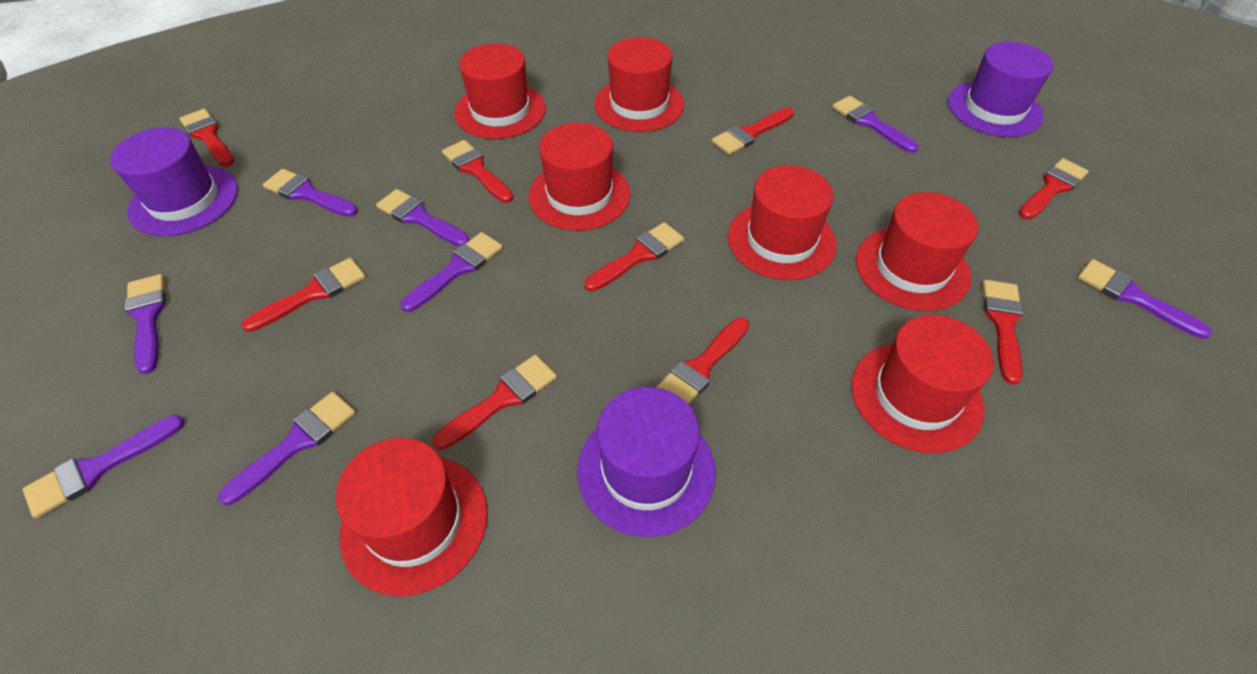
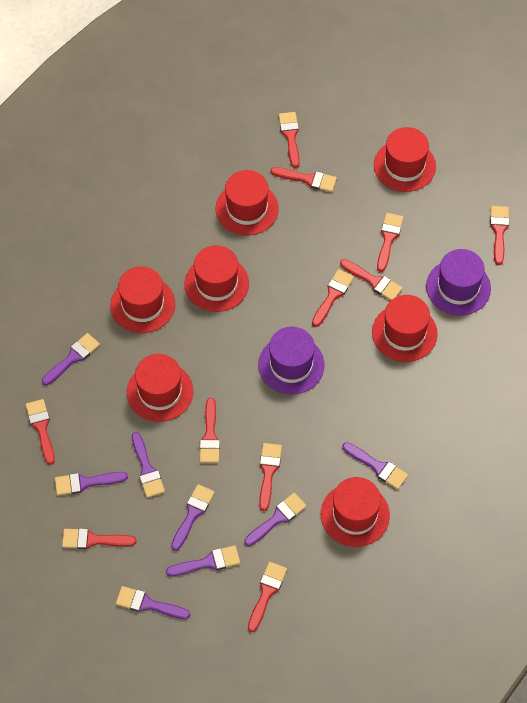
purple hat: 3 -> 2
red brush: 9 -> 11

